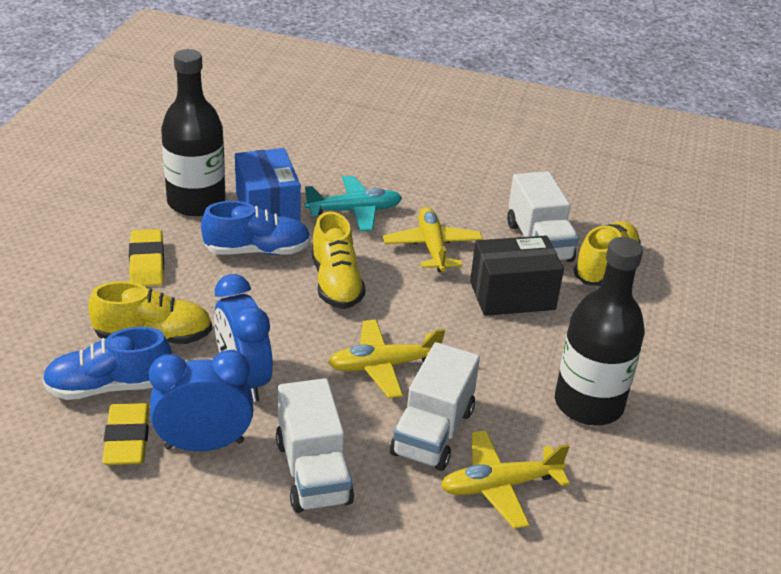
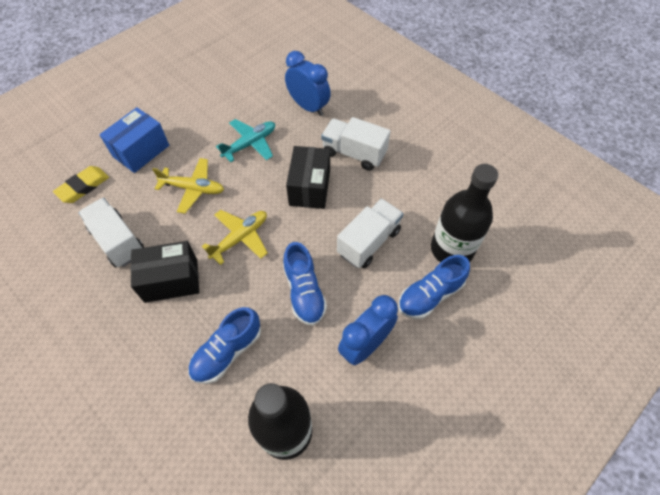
black box: 1 -> 2
blue shoe: 2 -> 3
yellow eraser: 2 -> 1
yellow plane: 3 -> 2
yellow shoe: 3 -> 0

